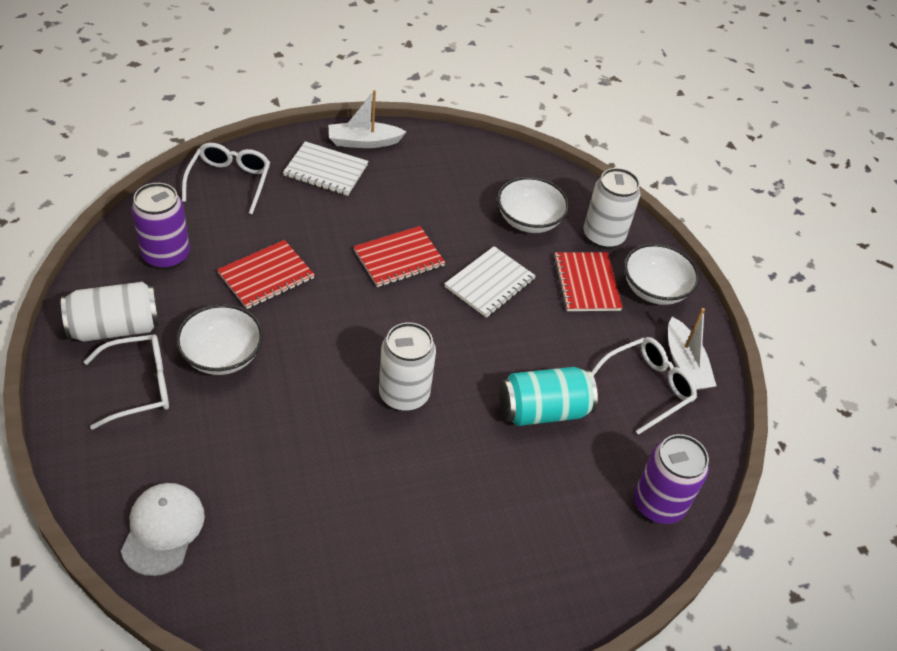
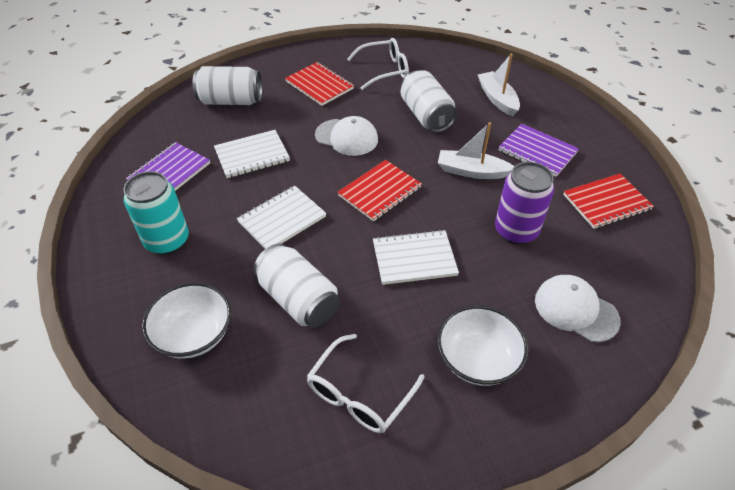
purple can: 2 -> 1
purple notebook: 0 -> 2
white bowl: 3 -> 2
white cap: 1 -> 2
white glasses: 3 -> 2
white notebook: 2 -> 3

